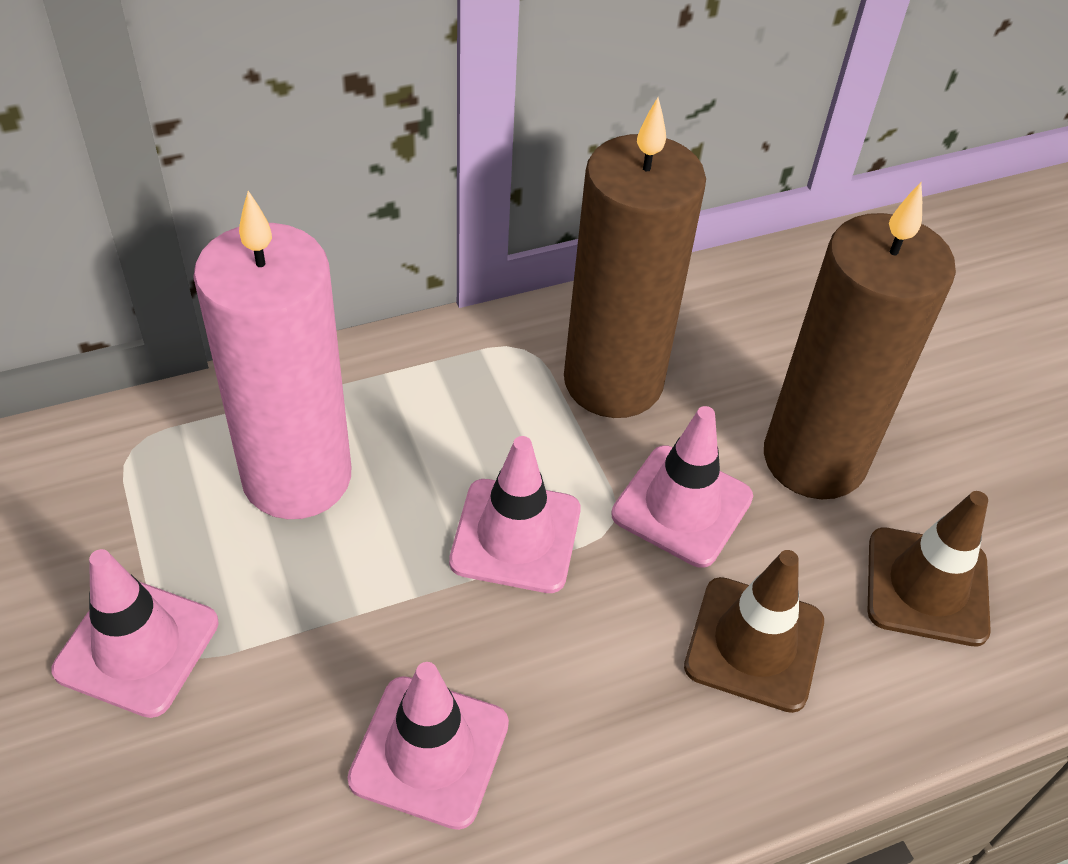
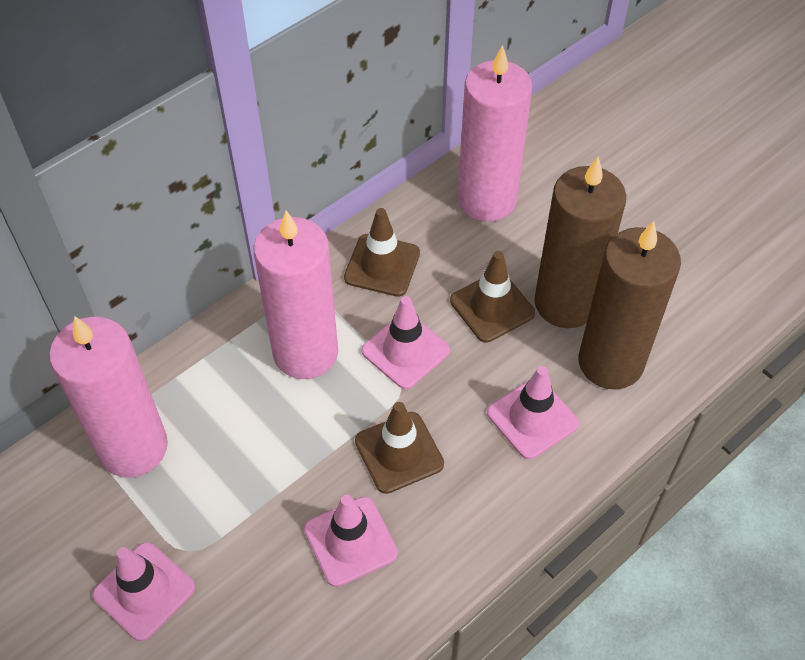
brown traffic cone: 2 -> 3
pink candle: 1 -> 3

